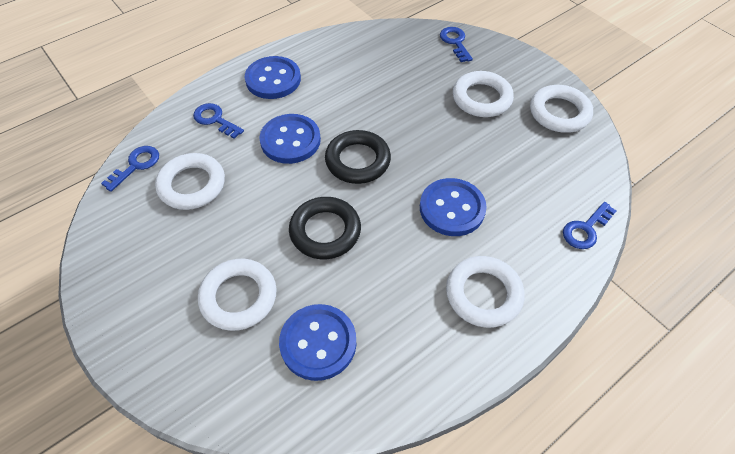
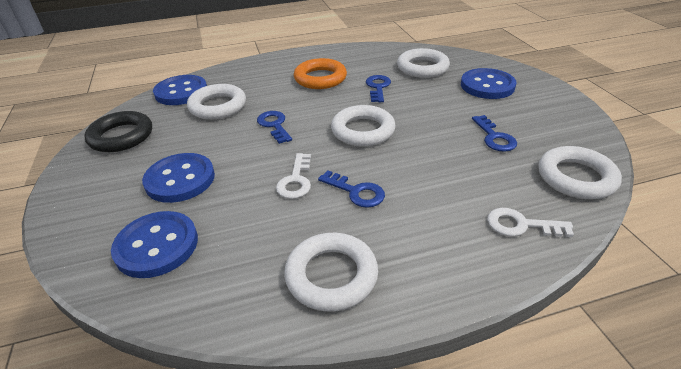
black ring: 2 -> 1
orange ring: 0 -> 1
white key: 0 -> 2

